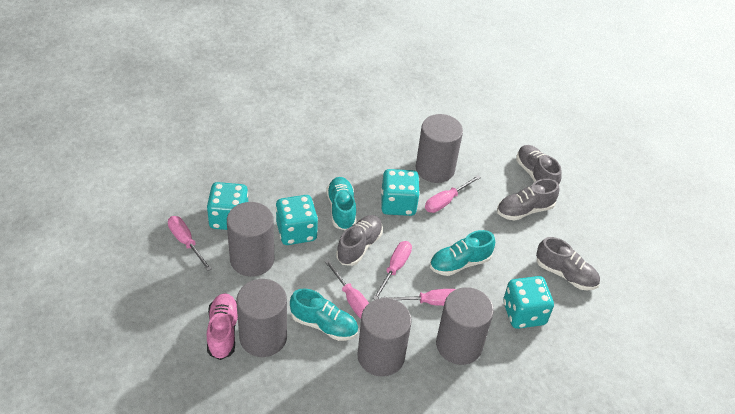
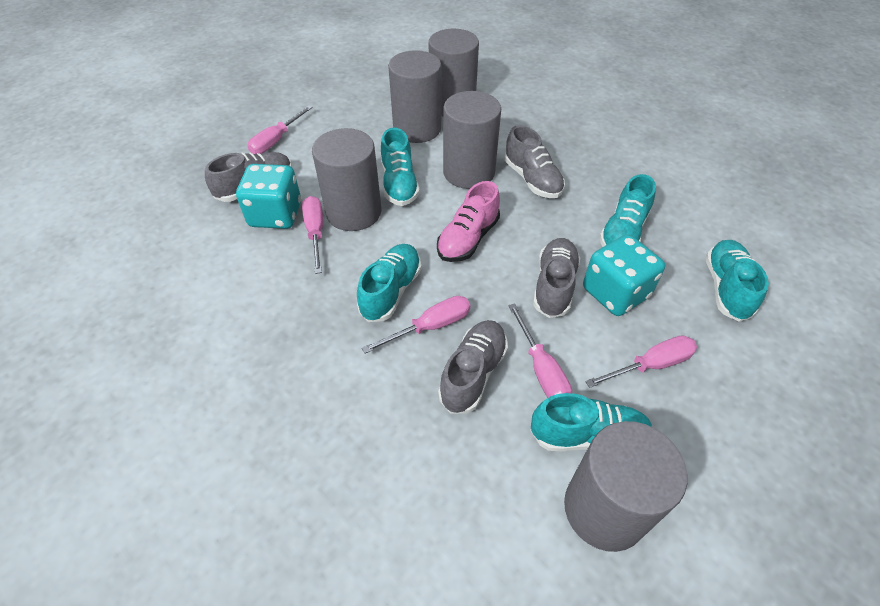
turquoise dice: 4 -> 2
turquoise shoe: 3 -> 5

